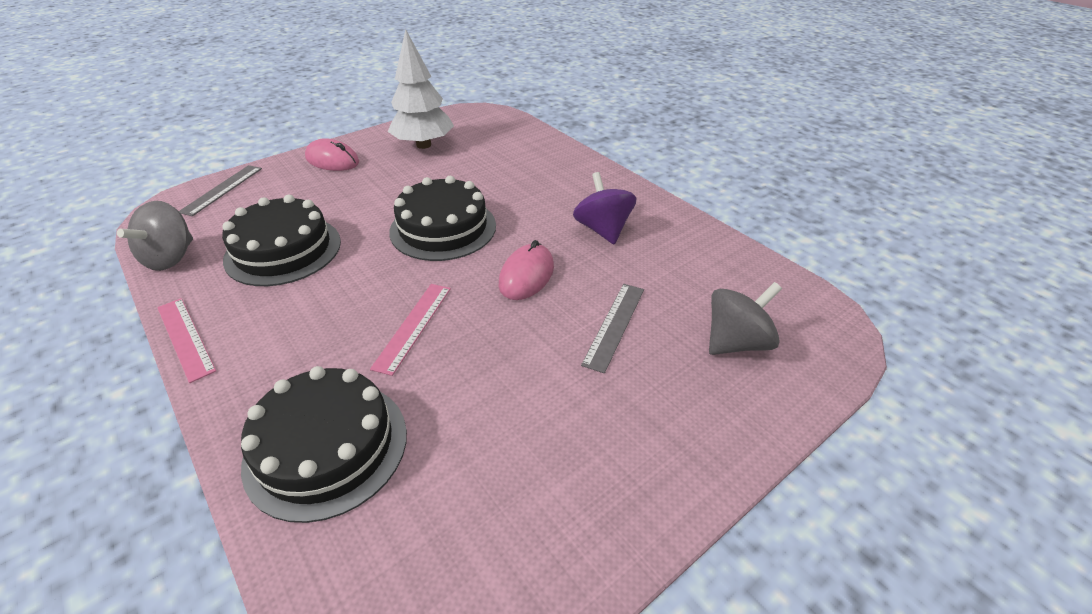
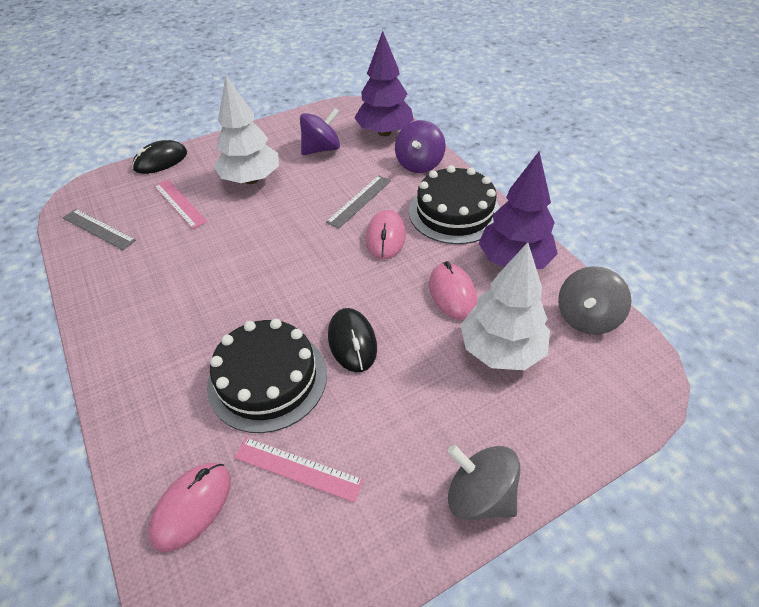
black cake: 3 -> 2
black mouse: 0 -> 2
pink mouse: 2 -> 3
purple spinning top: 1 -> 2
purple tree: 0 -> 2
white tree: 1 -> 2

